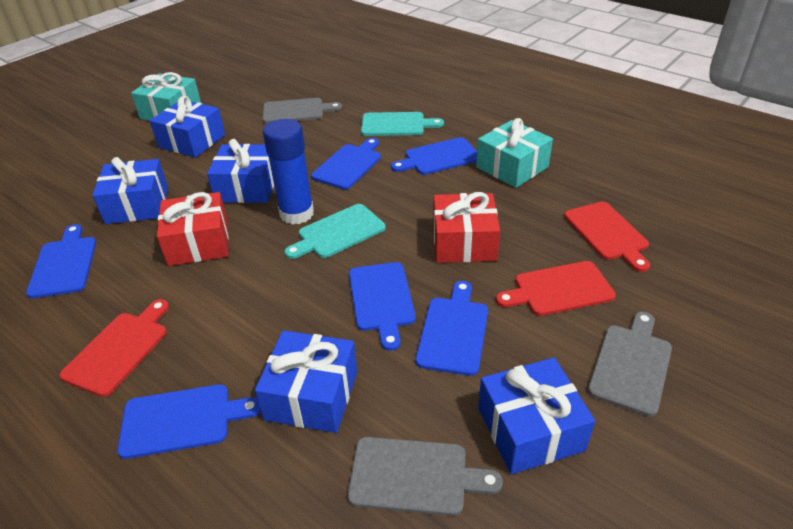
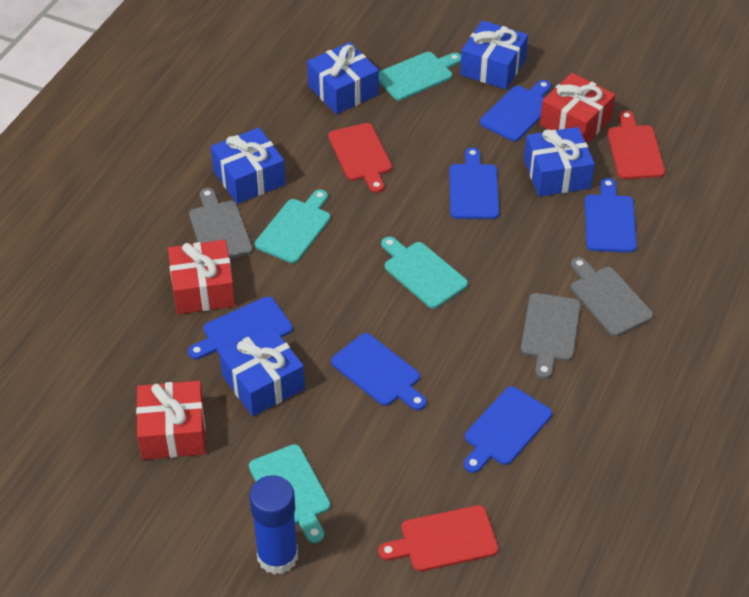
red gift: 2 -> 3
turquoise cutting board: 2 -> 4
turquoise gift: 2 -> 0

